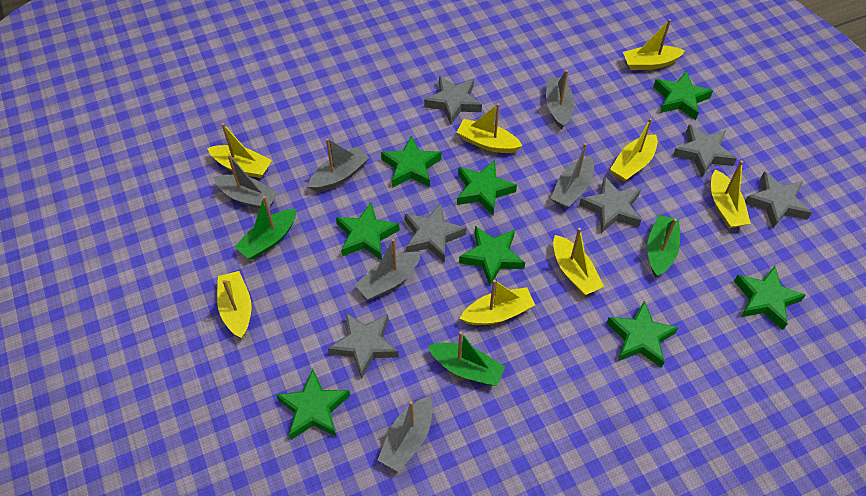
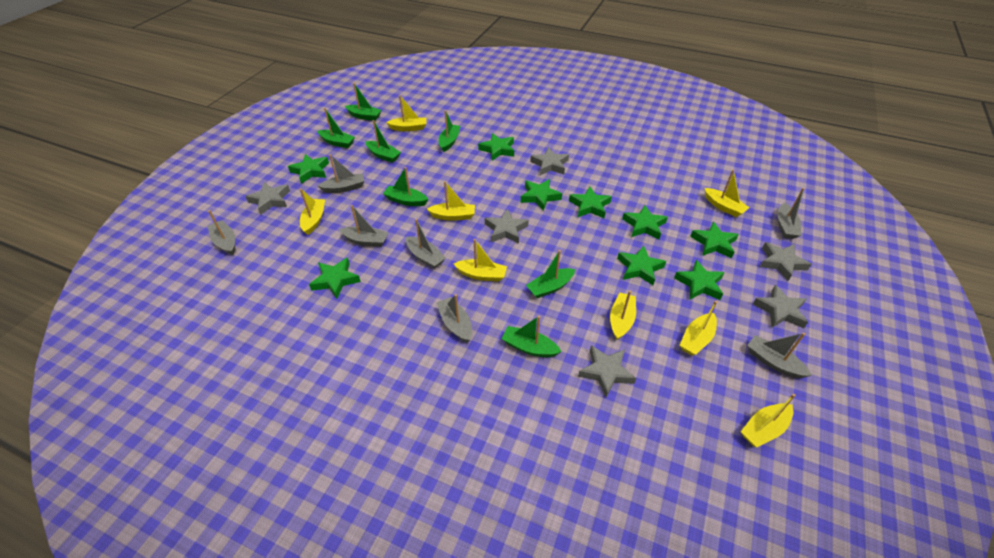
green boat: 3 -> 7
green star: 8 -> 9
grey boat: 6 -> 7

